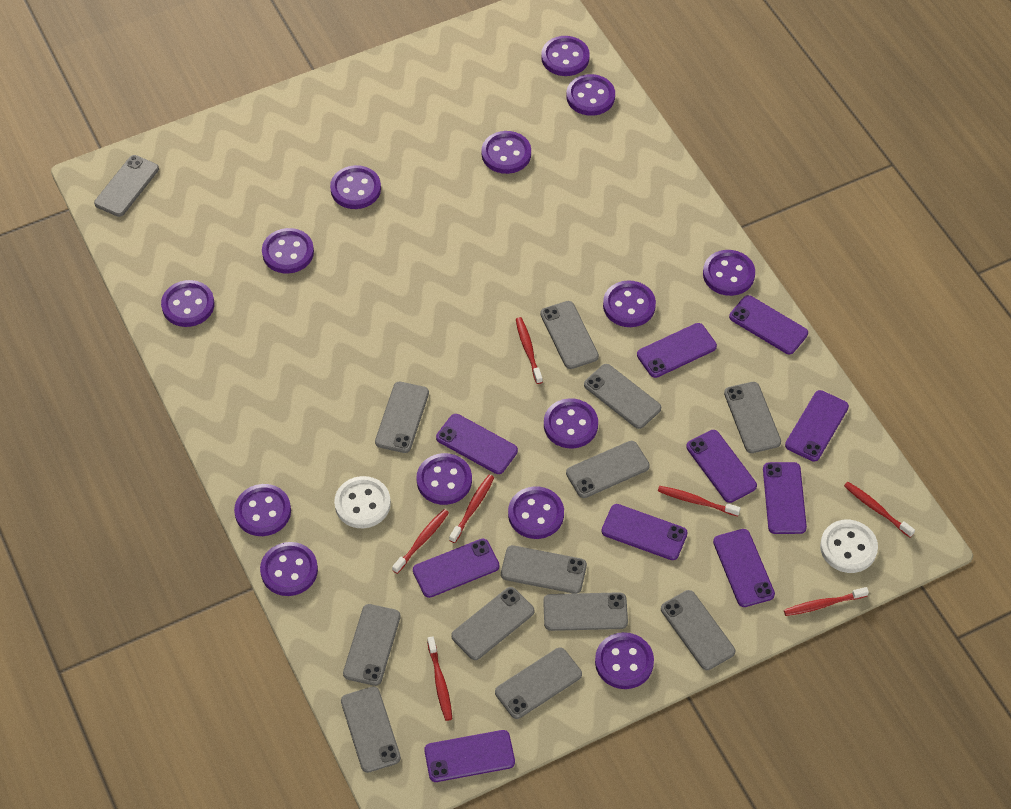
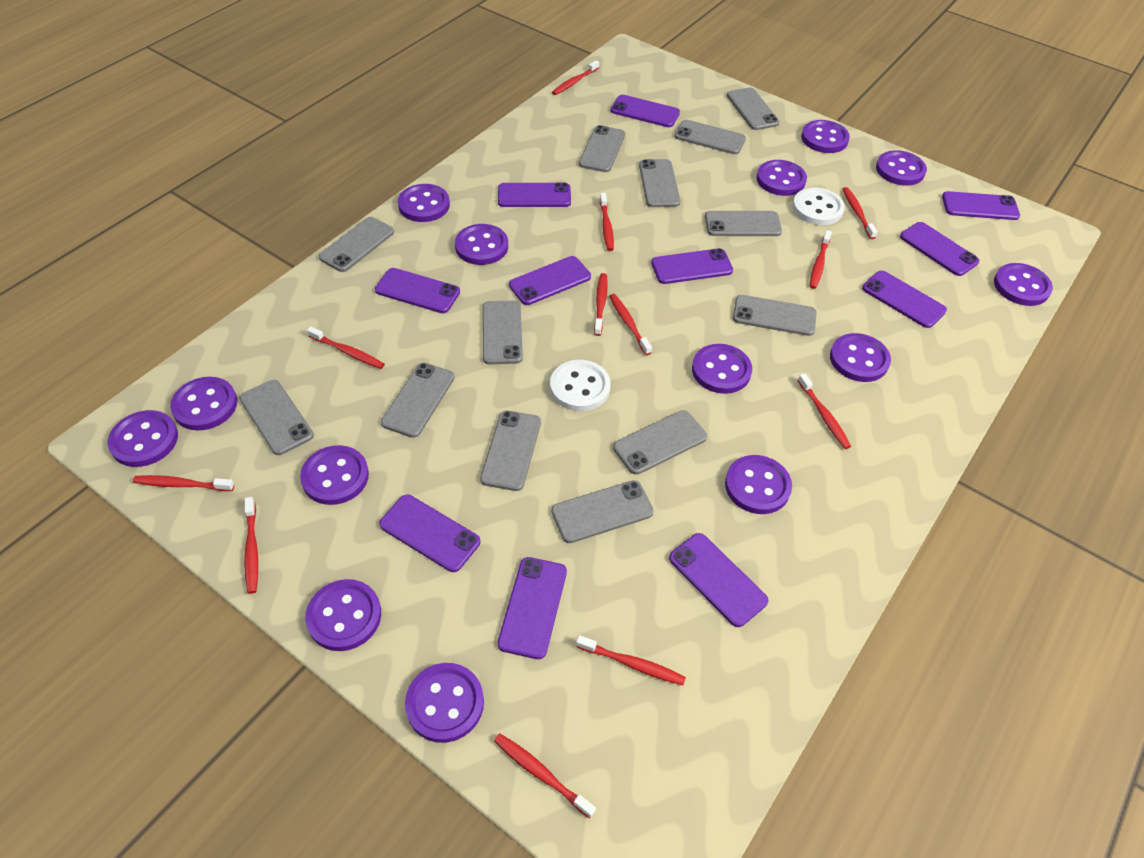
purple phone: 10 -> 11
red toothbrush: 7 -> 12

